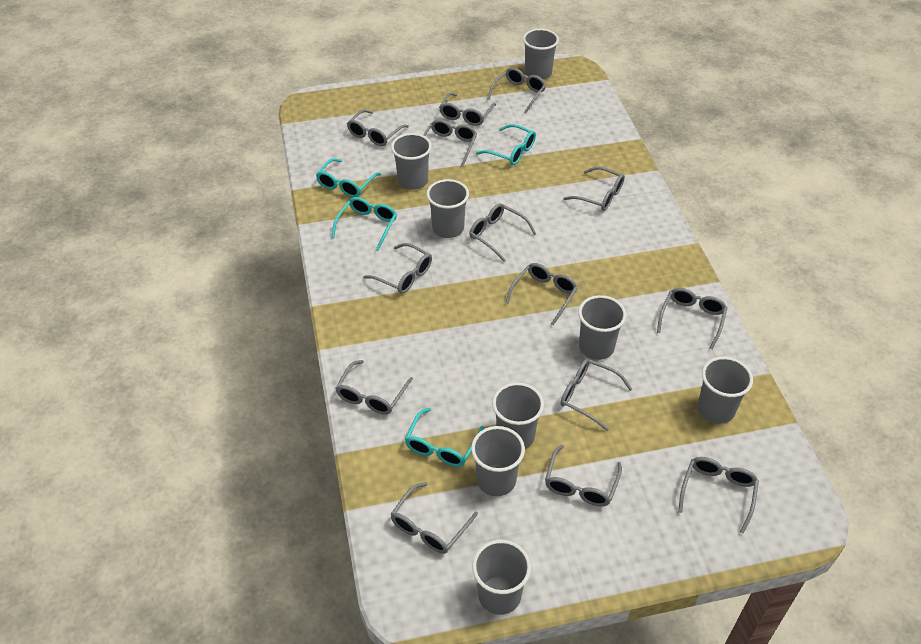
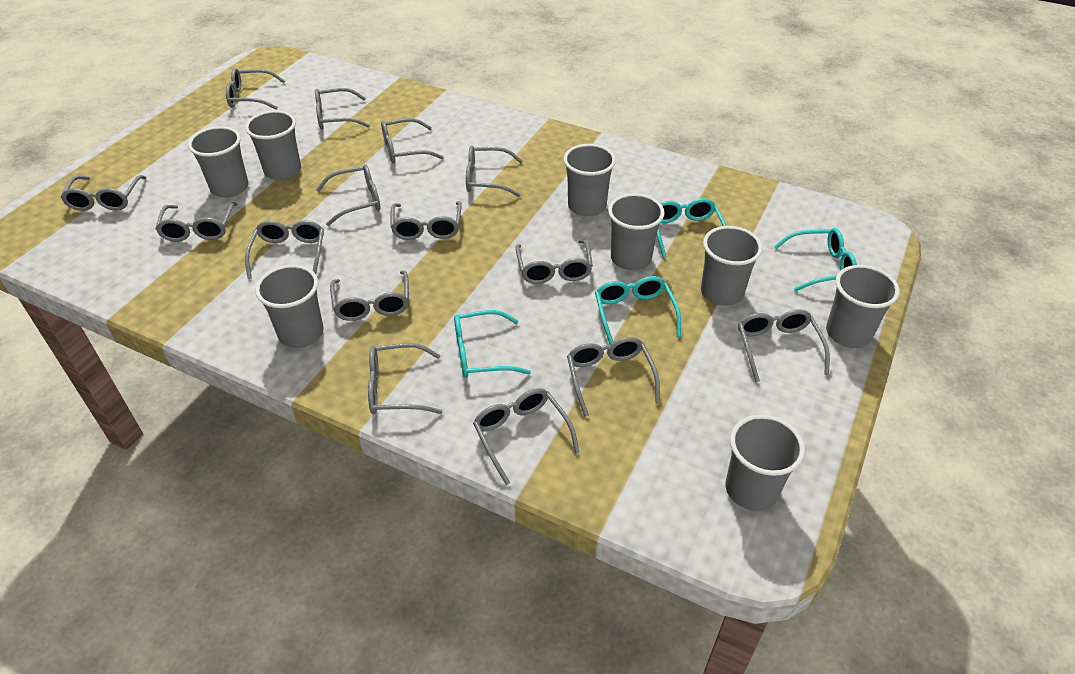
grey glasses: 14 -> 15

